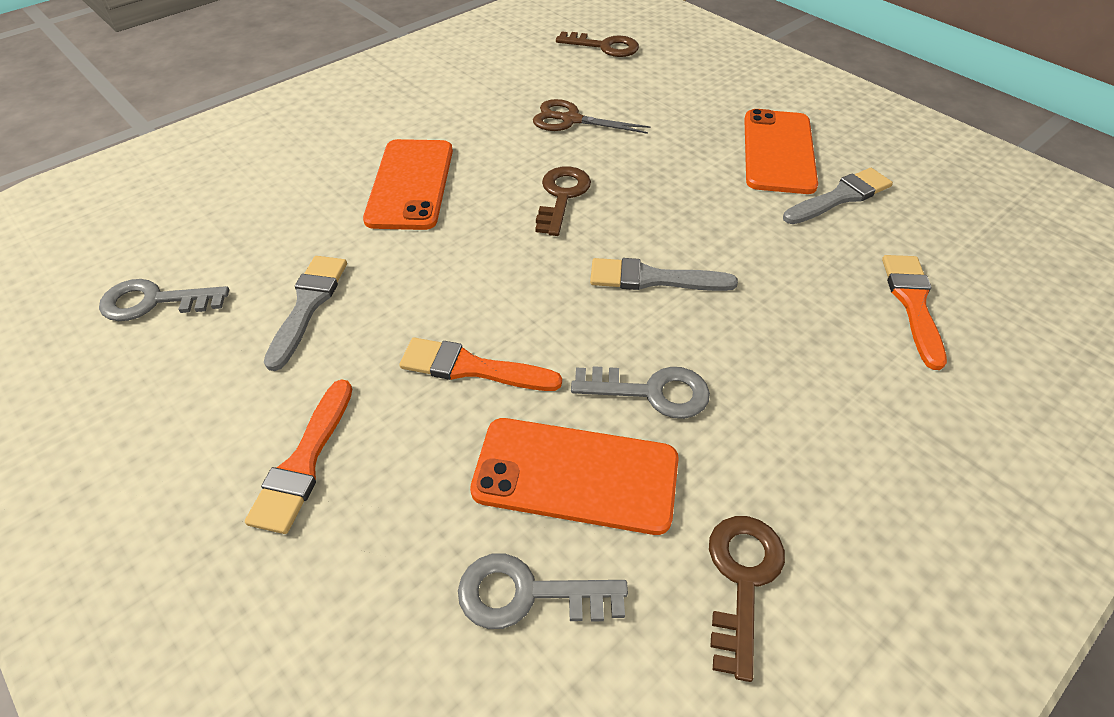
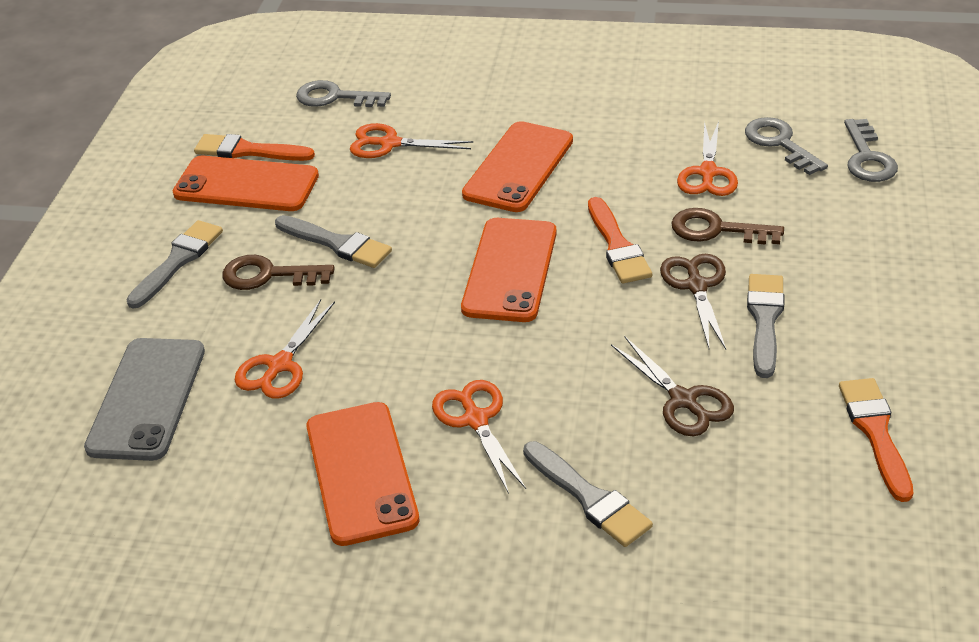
brown key: 3 -> 2
brown scissors: 1 -> 2
grey brush: 3 -> 4
grey phone: 0 -> 1
orange phone: 3 -> 4
orange scissors: 0 -> 4

